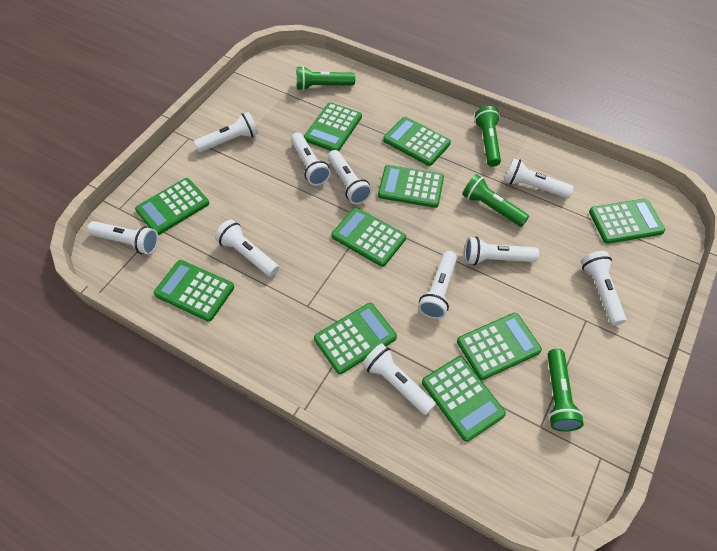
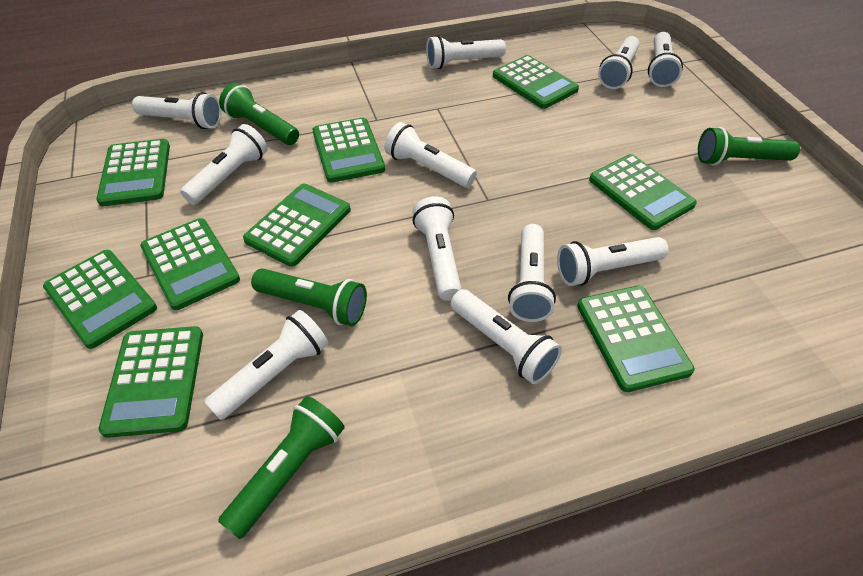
green calculator: 10 -> 9
white flashlight: 10 -> 11

